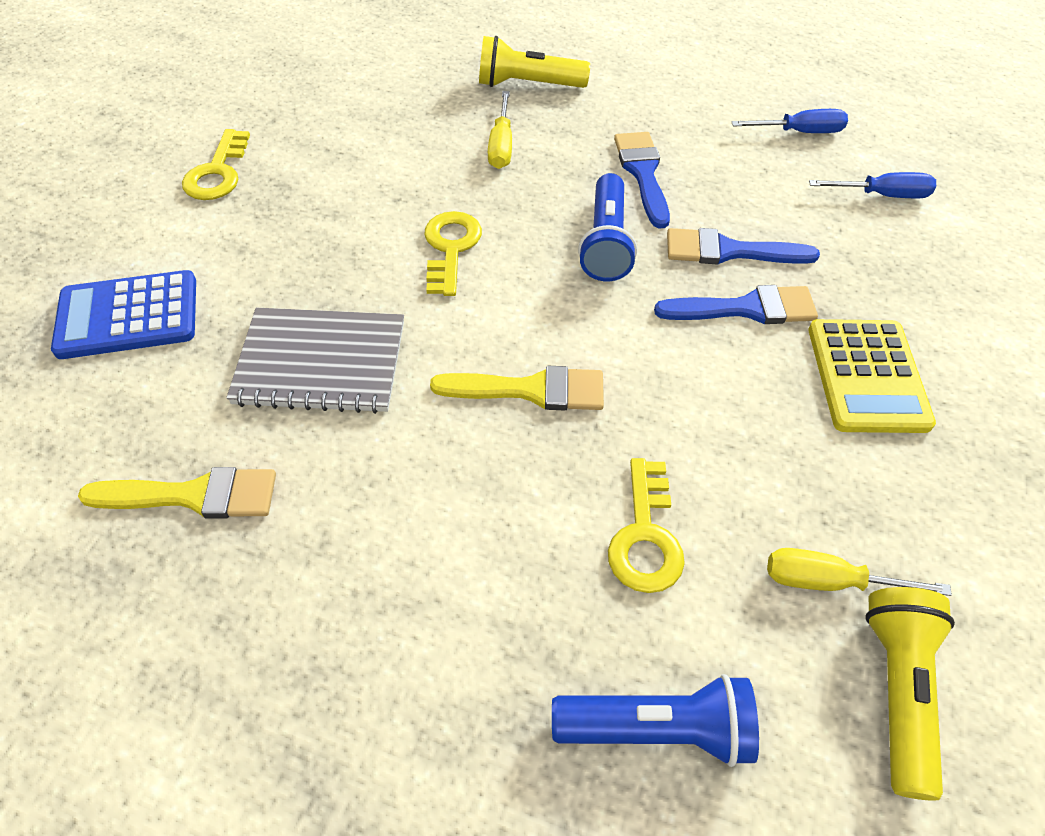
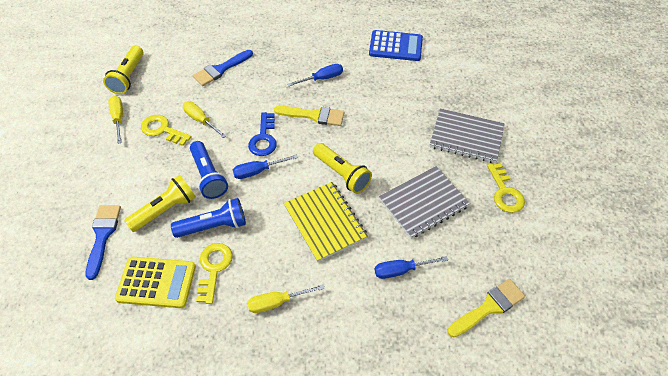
blue brush: 3 -> 2
blue key: 0 -> 1
blue screwdriver: 2 -> 3
grey notebook: 1 -> 2
yellow flashlight: 2 -> 3
yellow notebook: 0 -> 1
yellow screwdriver: 2 -> 3

